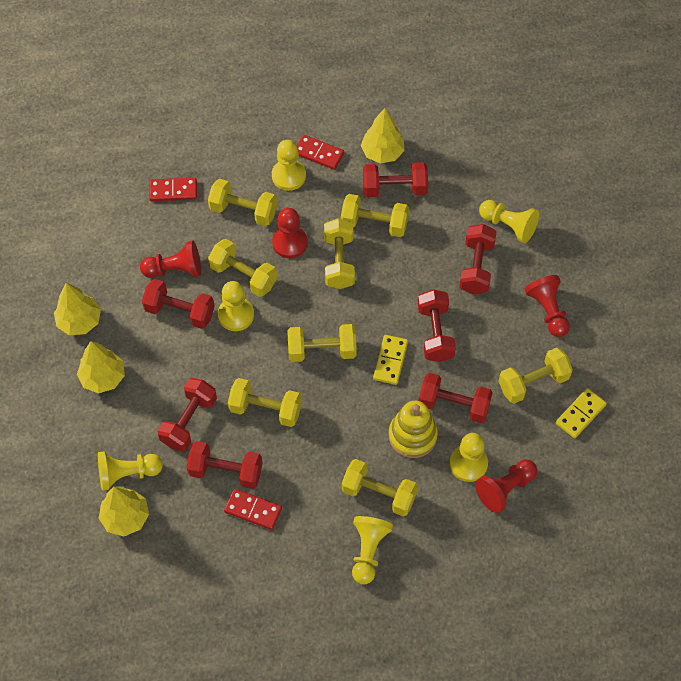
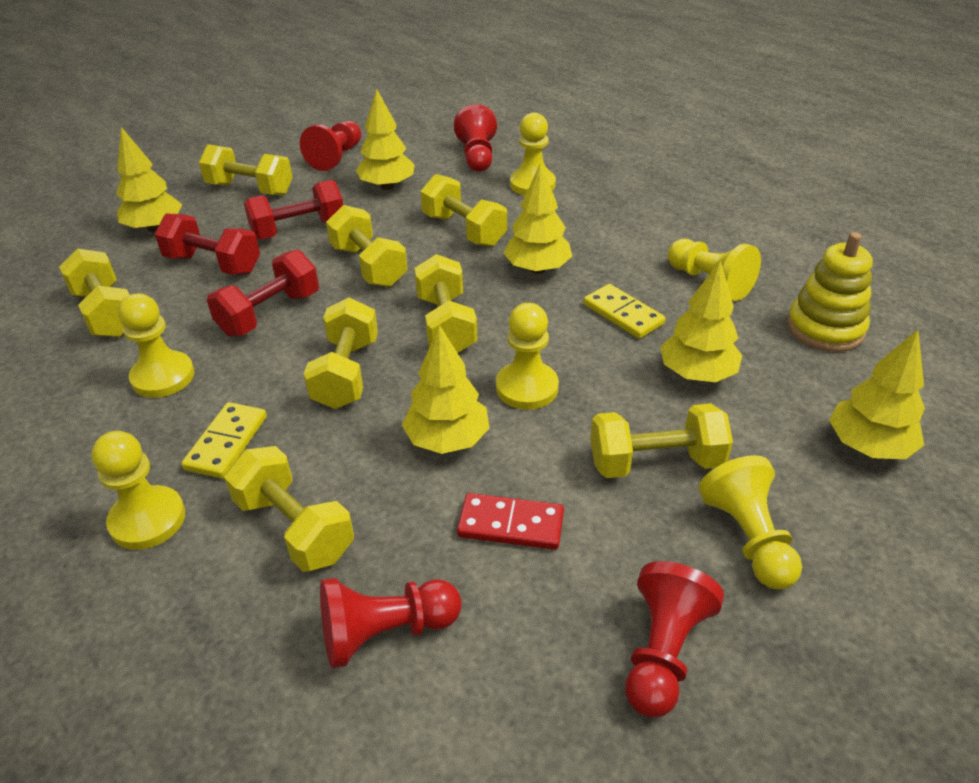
red domino: 3 -> 1
red dumbbell: 7 -> 3
yellow tree: 4 -> 6

